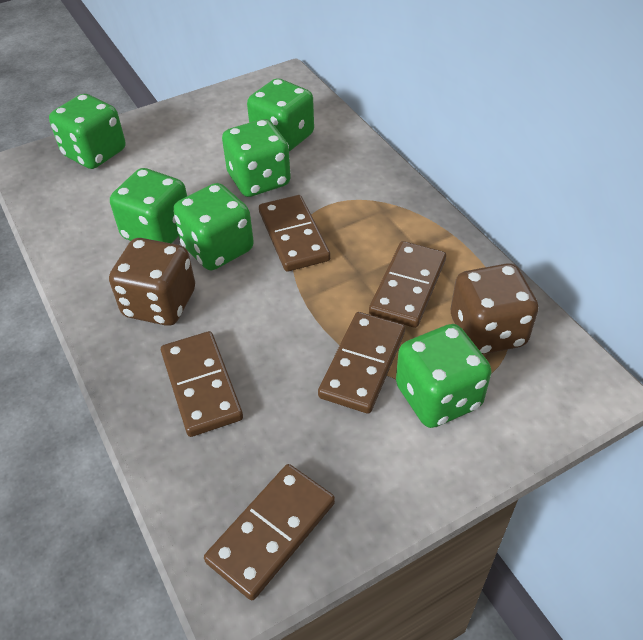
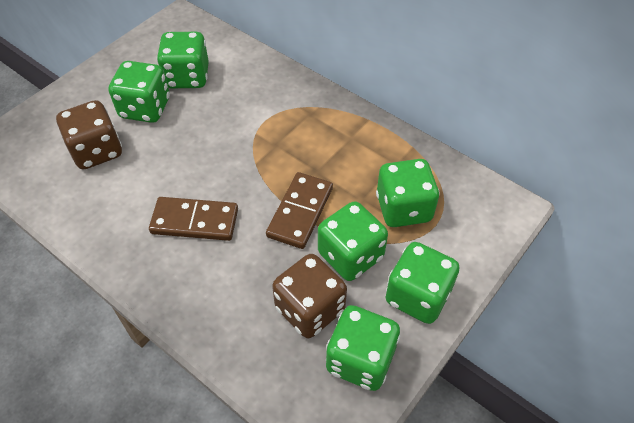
brown domino: 5 -> 2

